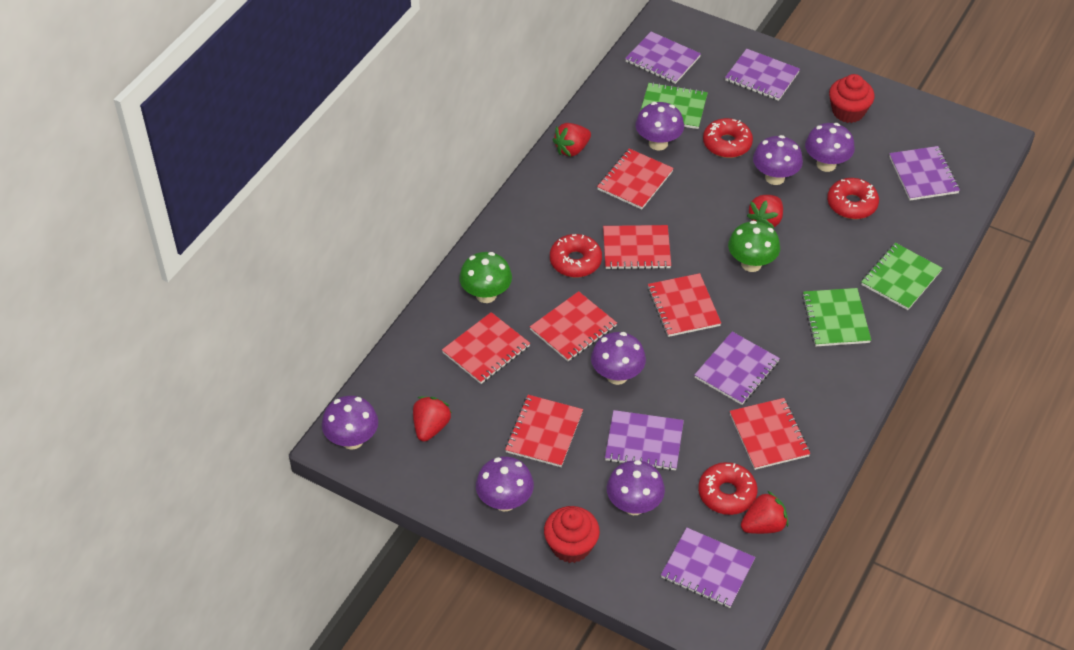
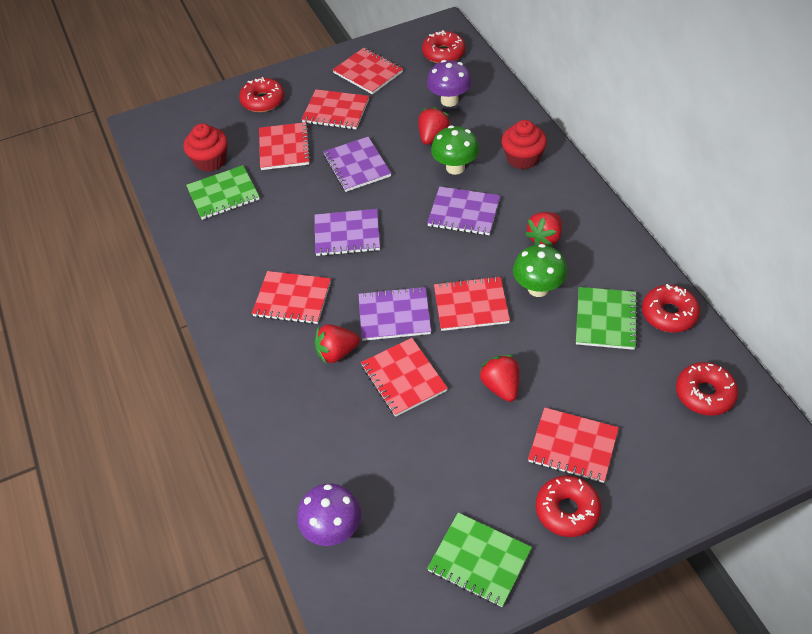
purple mushroom: 7 -> 2
purple notebook: 6 -> 4
red donut: 4 -> 5

